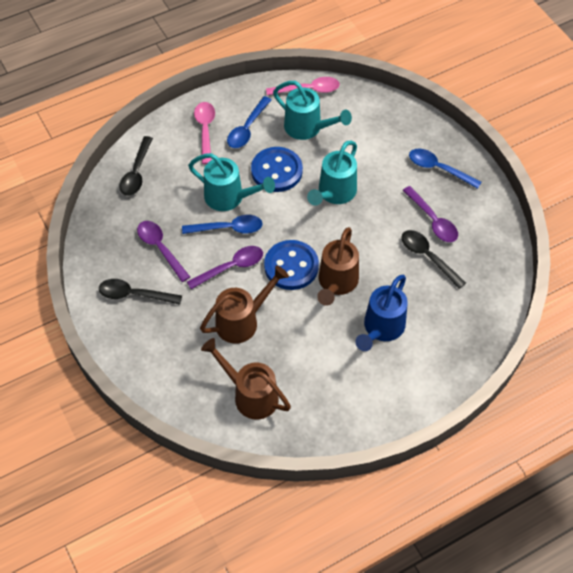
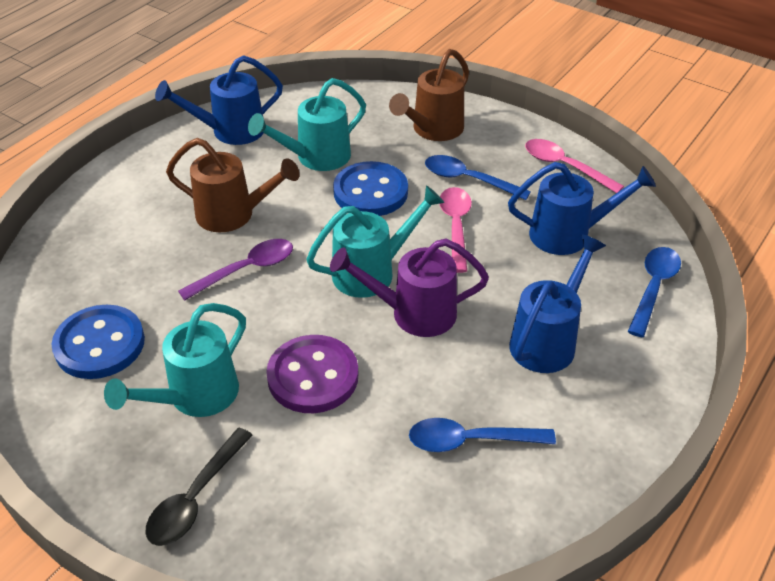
black spoon: 3 -> 1
blue watering can: 1 -> 3
brown watering can: 3 -> 2
purple button: 0 -> 1
purple spoon: 3 -> 1
purple watering can: 0 -> 1

